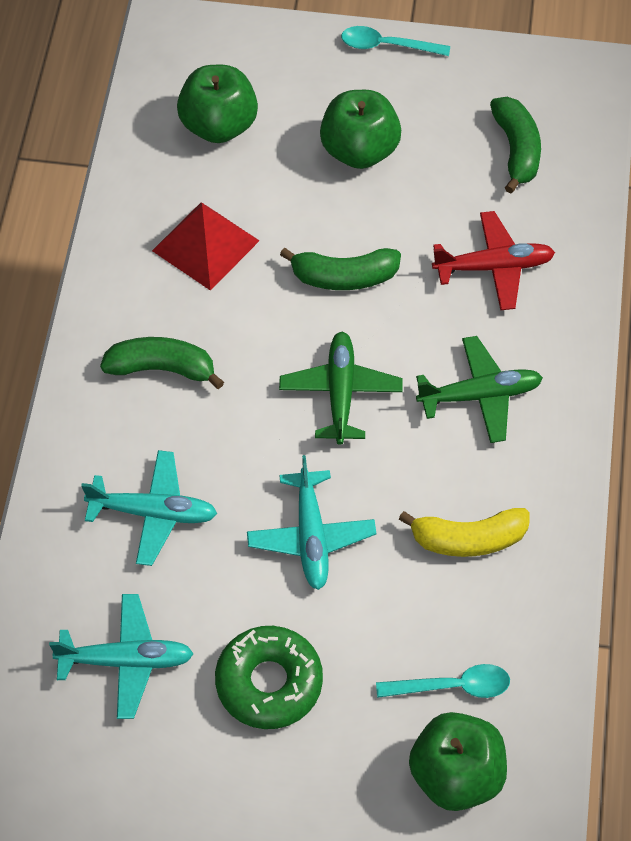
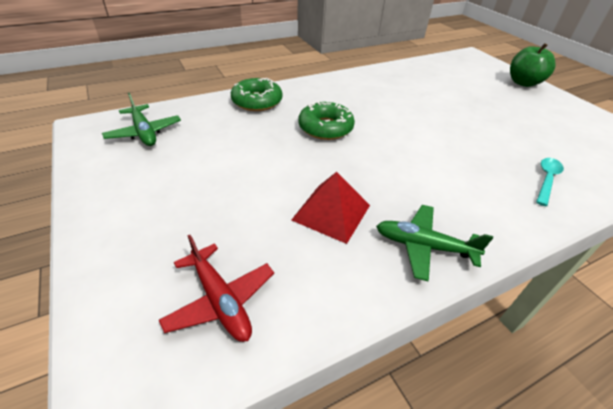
green apple: 3 -> 1
green banana: 3 -> 0
green donut: 1 -> 2
turquoise plane: 3 -> 0
turquoise spoon: 2 -> 1
yellow banana: 1 -> 0

